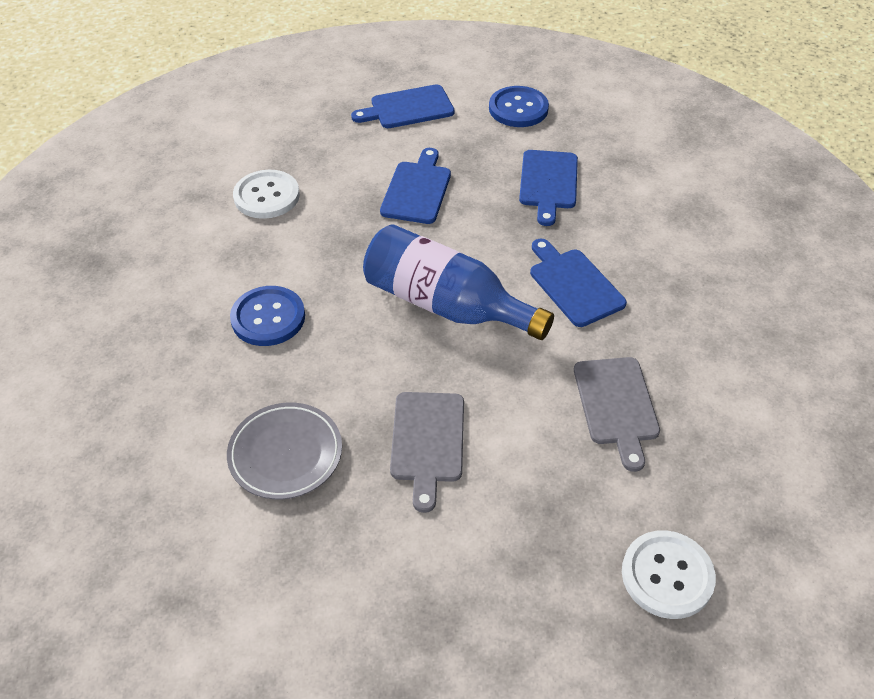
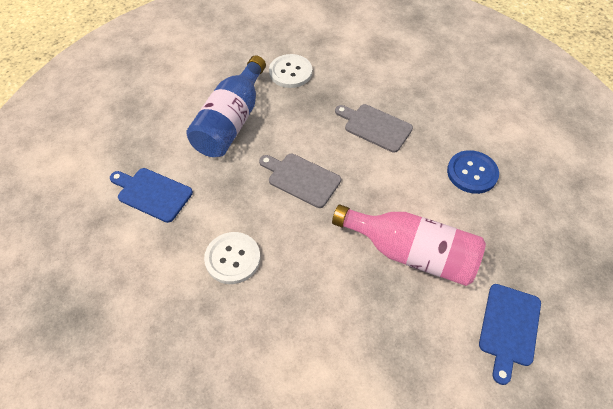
blue button: 2 -> 1
blue cutting board: 4 -> 2
grey plate: 1 -> 0
pink bottle: 0 -> 1

